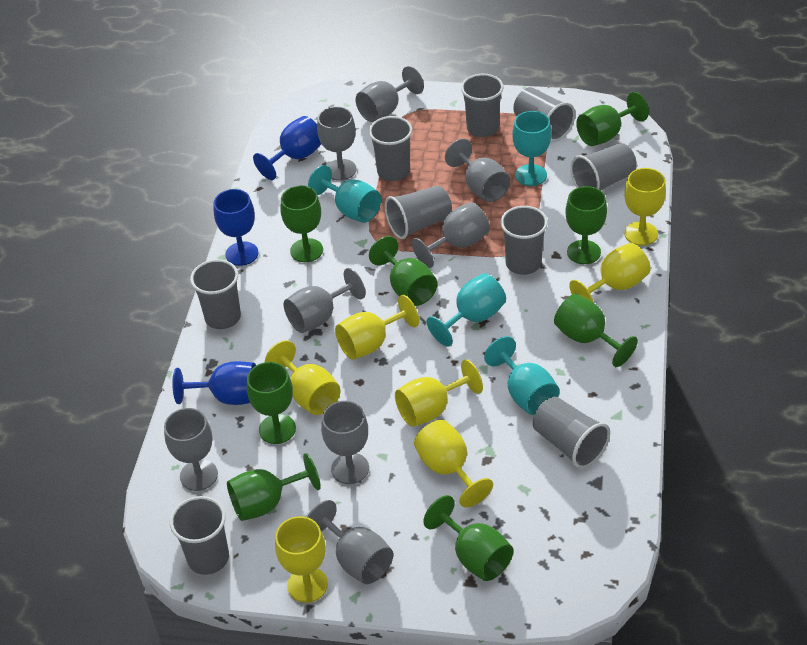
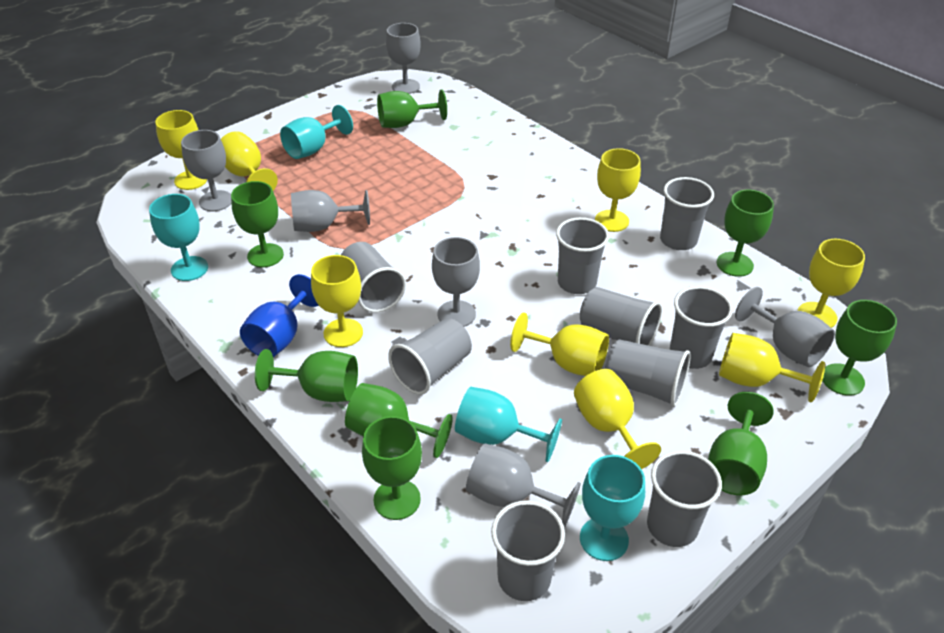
blue goblet: 3 -> 1
grey goblet: 8 -> 6
yellow goblet: 7 -> 8

